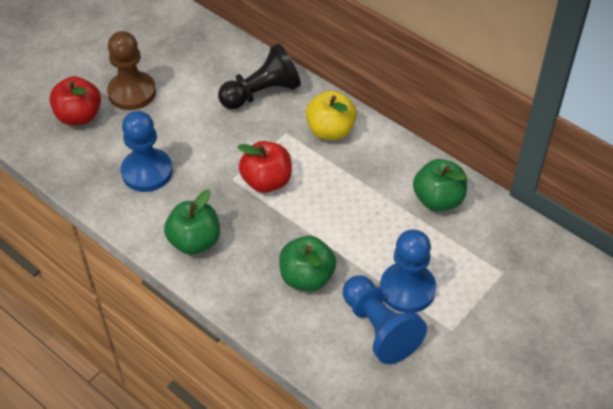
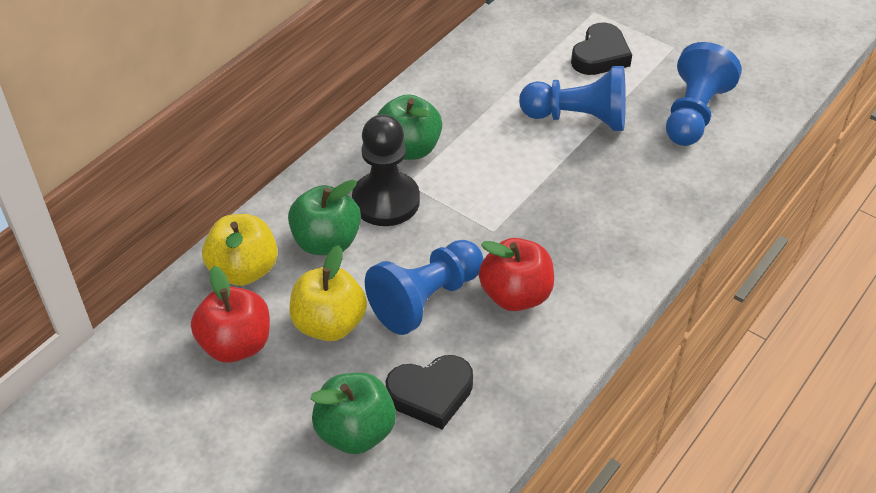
black heart: 0 -> 2
brown pawn: 1 -> 0
yellow apple: 1 -> 2

